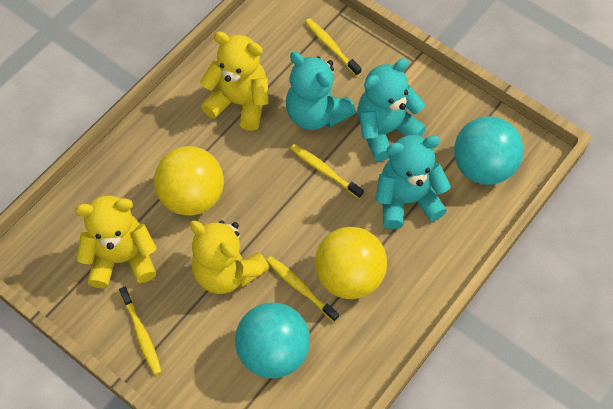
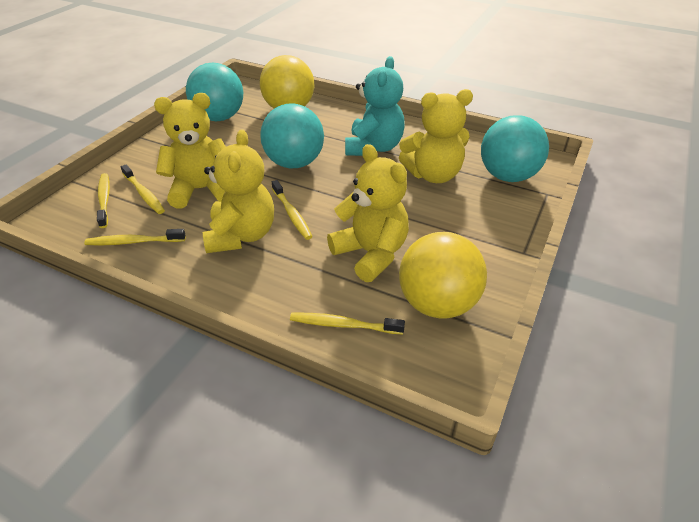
turquoise ball: 2 -> 3
turquoise teddy bear: 3 -> 1
yellow teddy bear: 3 -> 4
yellow toothbrush: 4 -> 5

